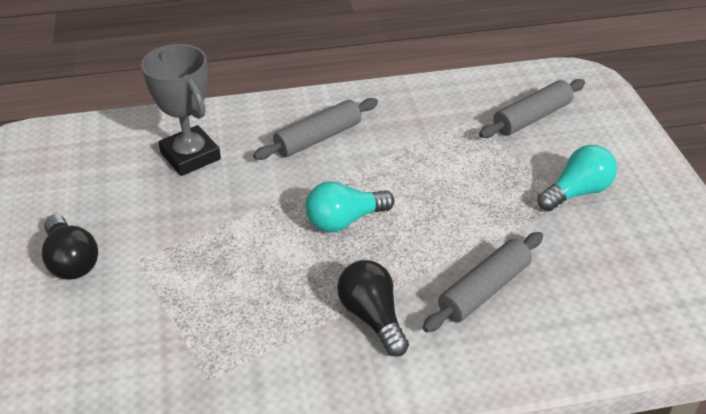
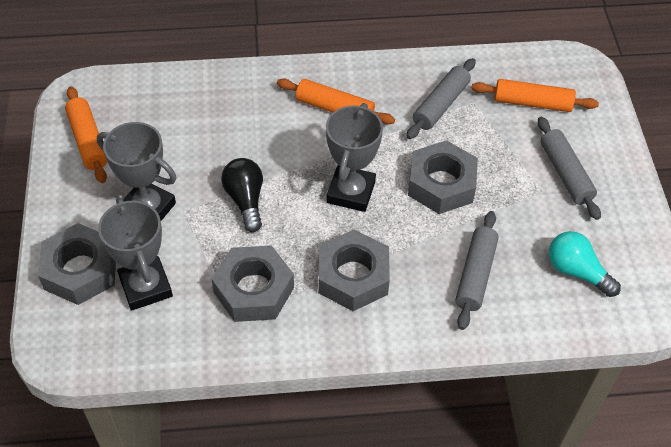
black light bulb: 2 -> 1
grey nut: 0 -> 4
grey trophy: 1 -> 3
orange rolling pin: 0 -> 3
turquoise light bulb: 2 -> 1

